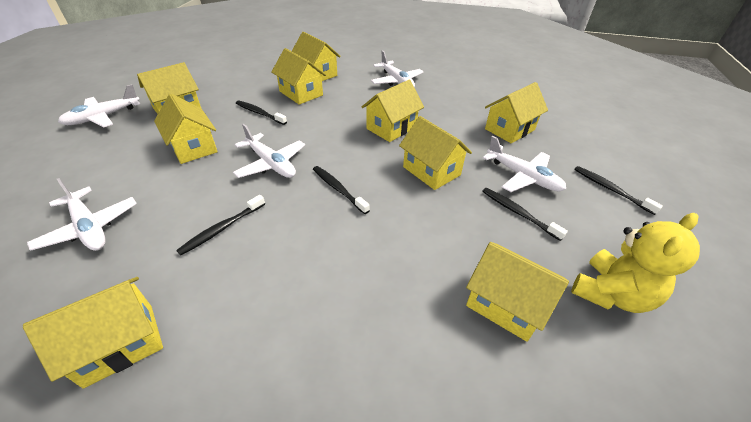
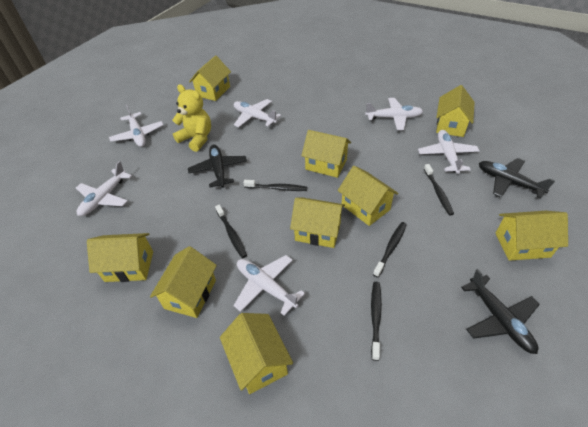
black plane: 0 -> 3
white plane: 5 -> 6

